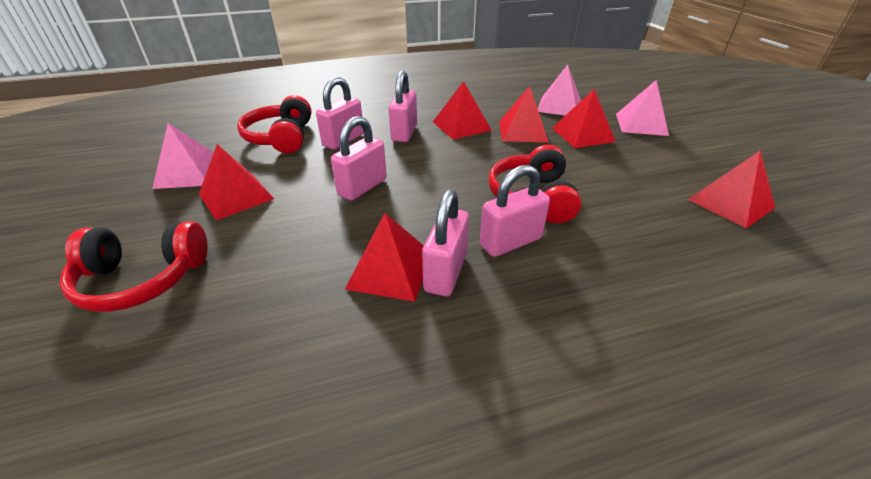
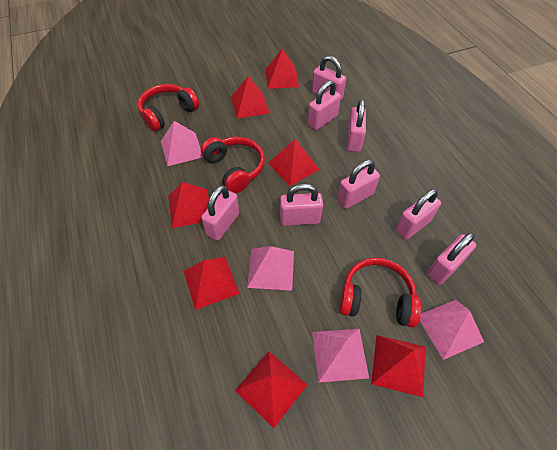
pink padlock: 5 -> 8
pink pyramid: 3 -> 4
red pyramid: 6 -> 7

